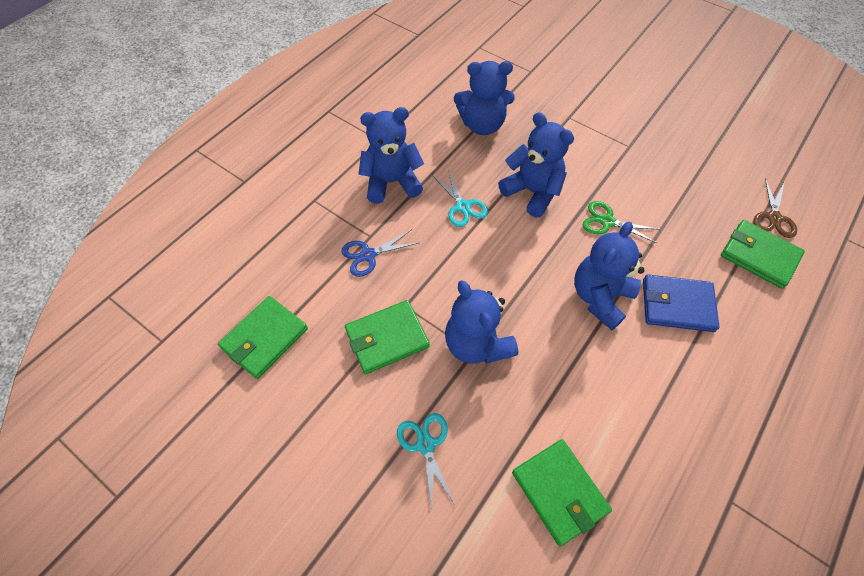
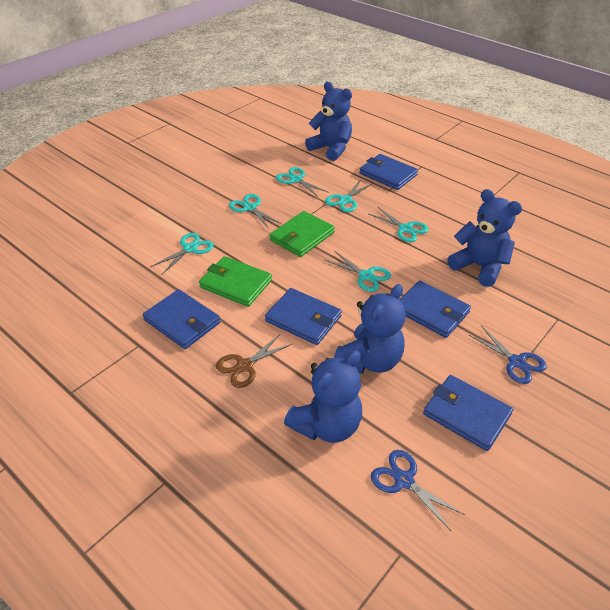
blue scissors: 1 -> 2
blue teddy bear: 5 -> 4
blue wallet: 1 -> 5
green scissors: 1 -> 0
green wallet: 4 -> 2
turquoise scissors: 2 -> 6

